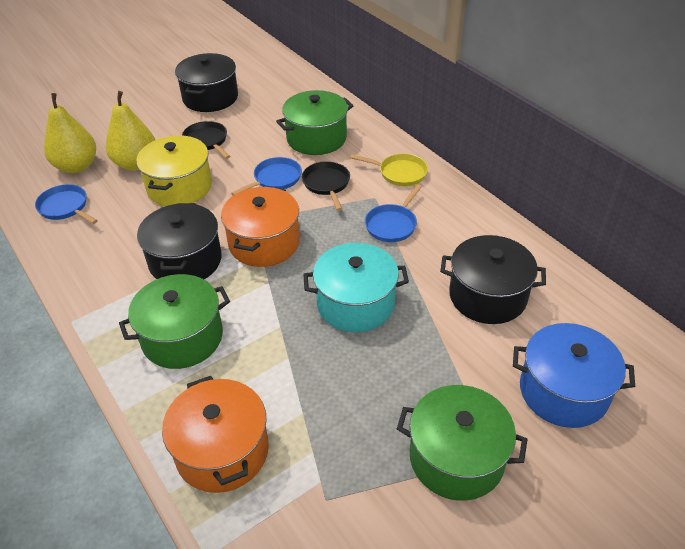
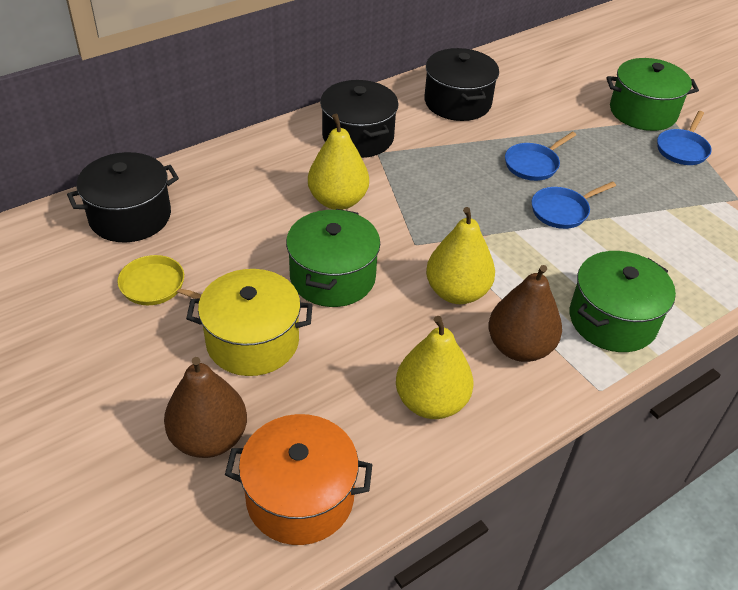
black pan: 2 -> 0
blue pot: 1 -> 0
brown pear: 0 -> 2
orange pot: 2 -> 1
turquoise pot: 1 -> 0
yellow pear: 2 -> 3

